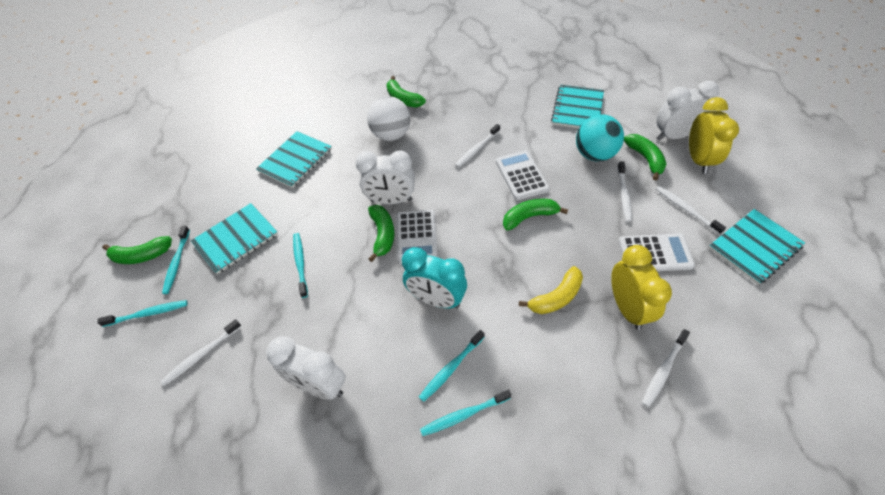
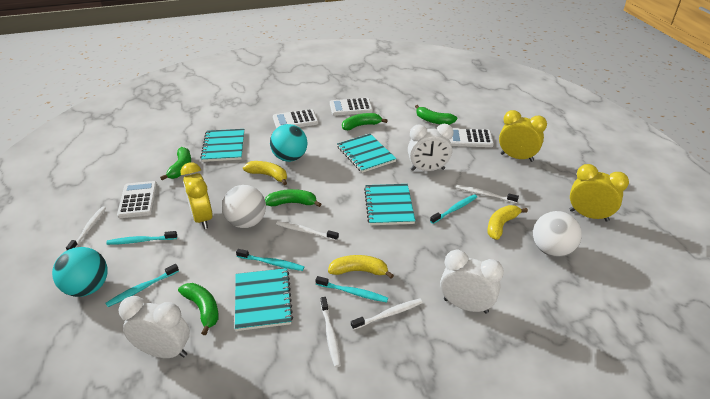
turquoise ball: 1 -> 2
turquoise clock: 1 -> 0
white ball: 1 -> 2
white calculator: 3 -> 4
yellow banana: 1 -> 3
yellow clock: 2 -> 3

